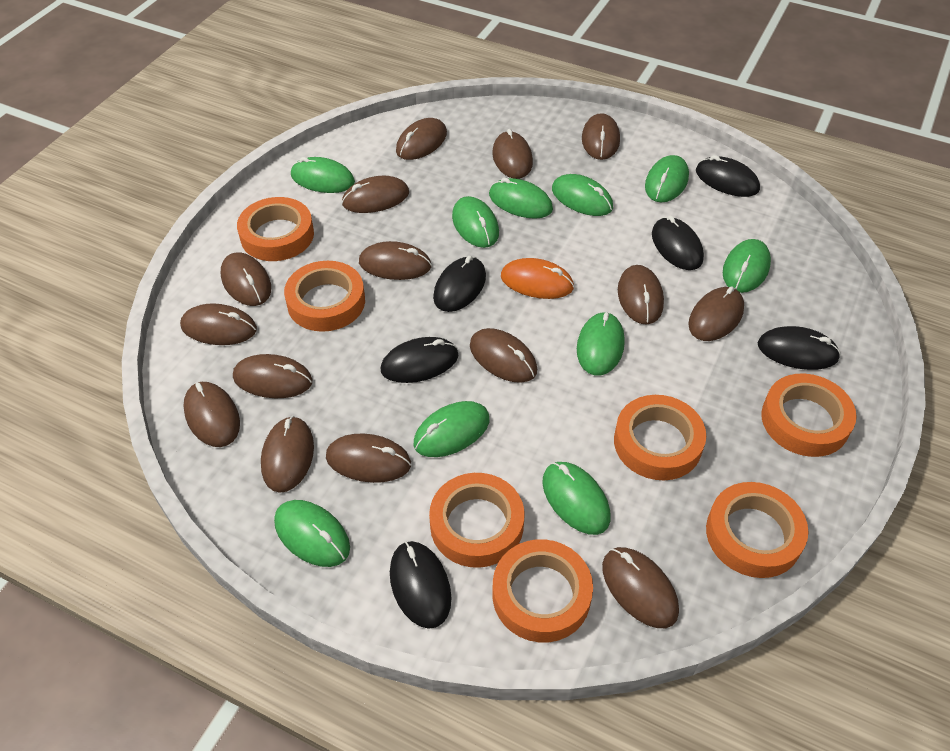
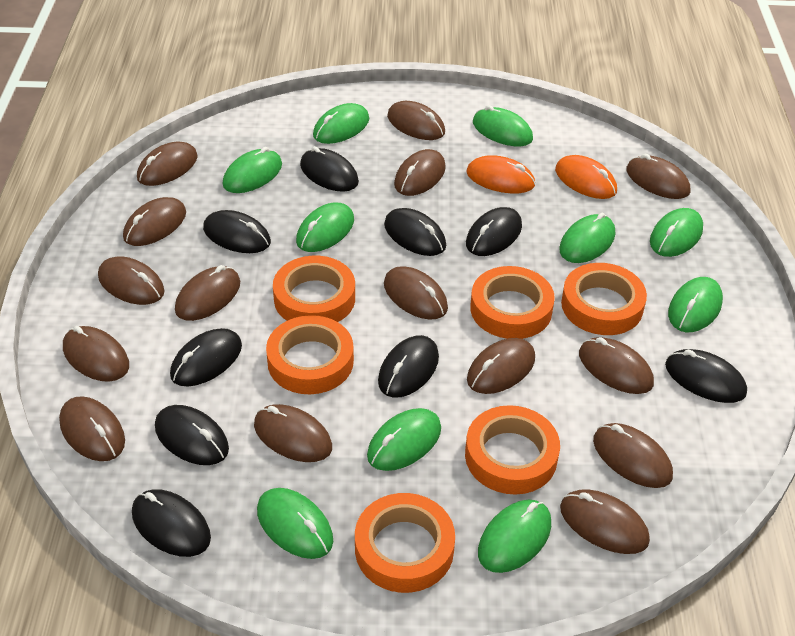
black mouse: 6 -> 9
orange mouse: 1 -> 2
orange tape: 7 -> 6

